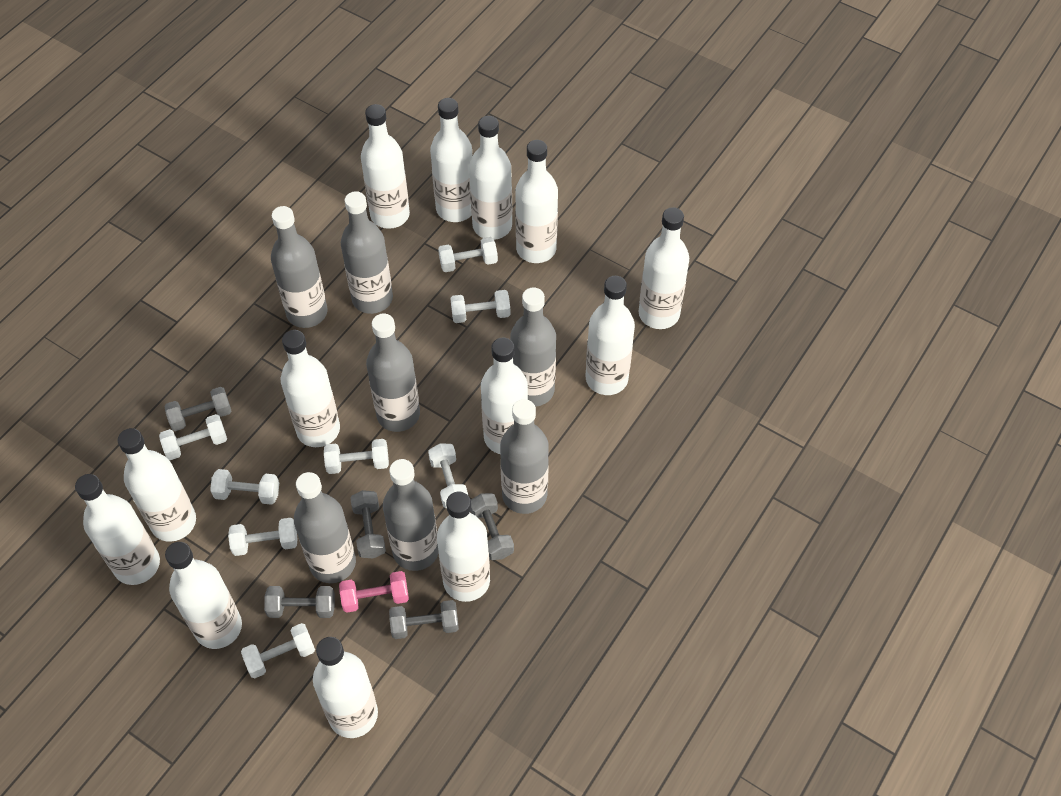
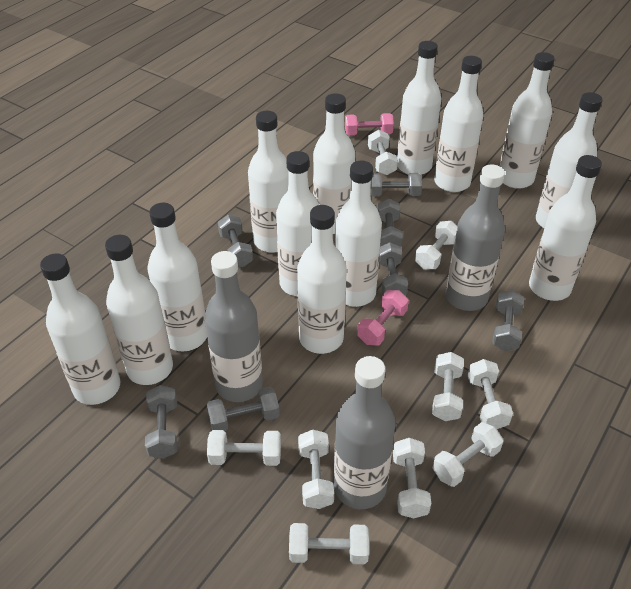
grey bottle: 7 -> 3
grey dumbbell: 5 -> 7
pink dumbbell: 1 -> 2
white dumbbell: 8 -> 9

